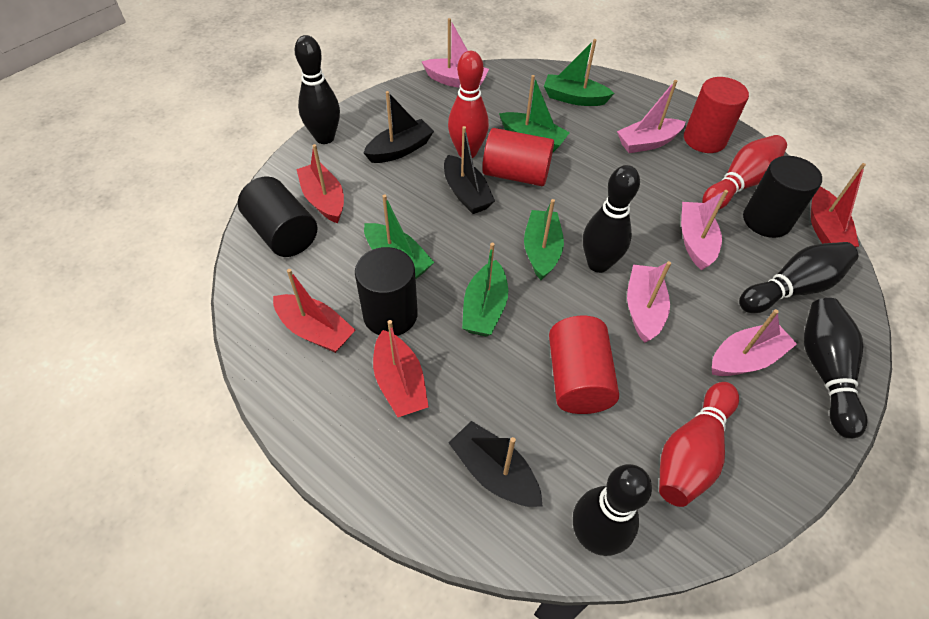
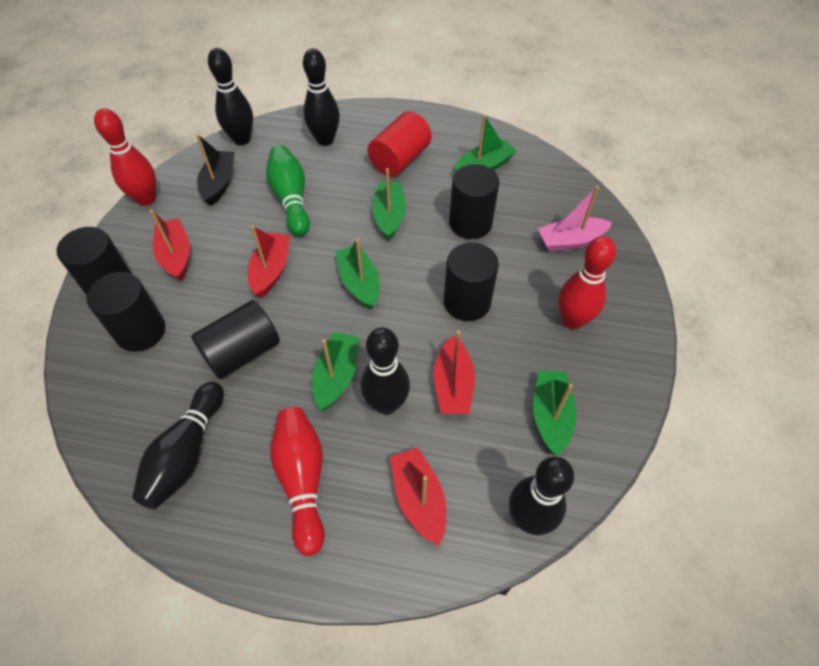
black boat: 3 -> 1
black cylinder: 3 -> 5
green bowling pin: 0 -> 1
pink boat: 5 -> 1
red cylinder: 3 -> 1

